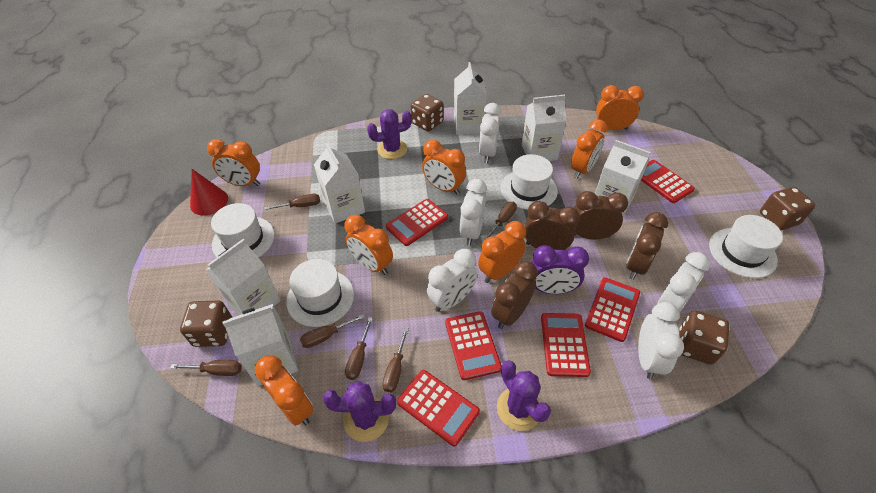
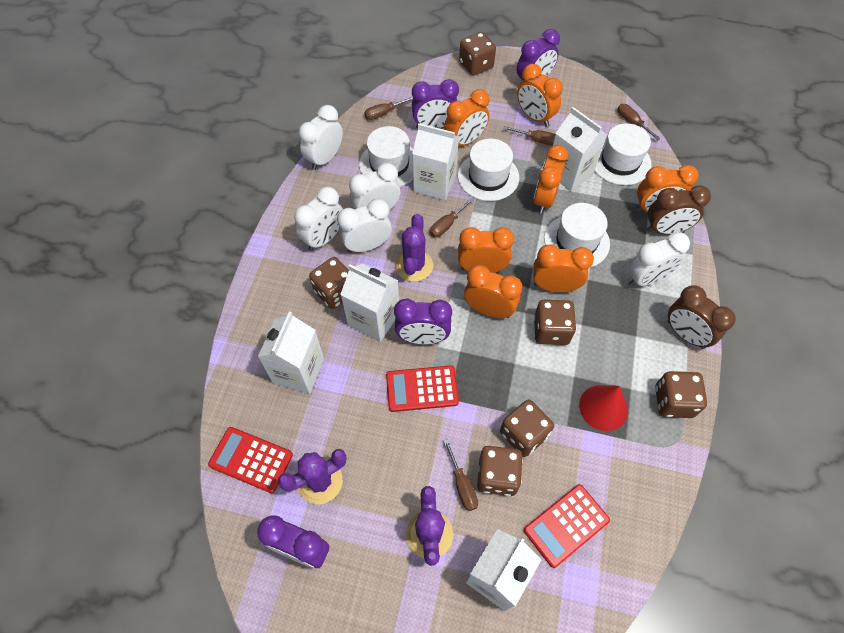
brown clock: 4 -> 2
brown dice: 4 -> 6
brown screwdriver: 6 -> 5
purple clock: 1 -> 4
red calculator: 6 -> 3
white carton: 6 -> 5

